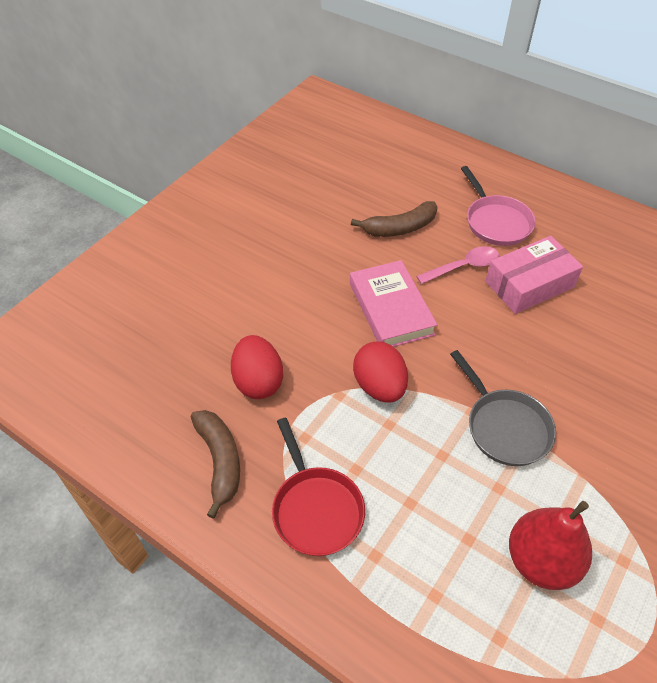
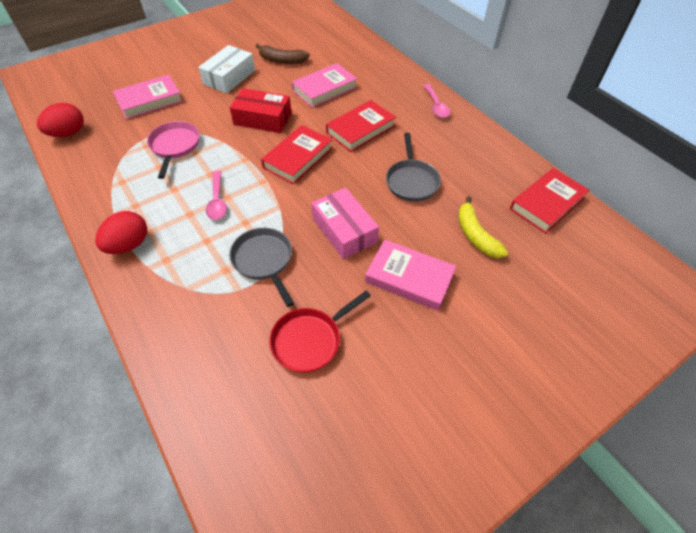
brown banana: 2 -> 1
grey pan: 1 -> 2
pink book: 1 -> 3
pink spoon: 1 -> 2
red book: 0 -> 3
red box: 0 -> 1
red pear: 1 -> 0
white box: 0 -> 1
yellow banana: 0 -> 1

